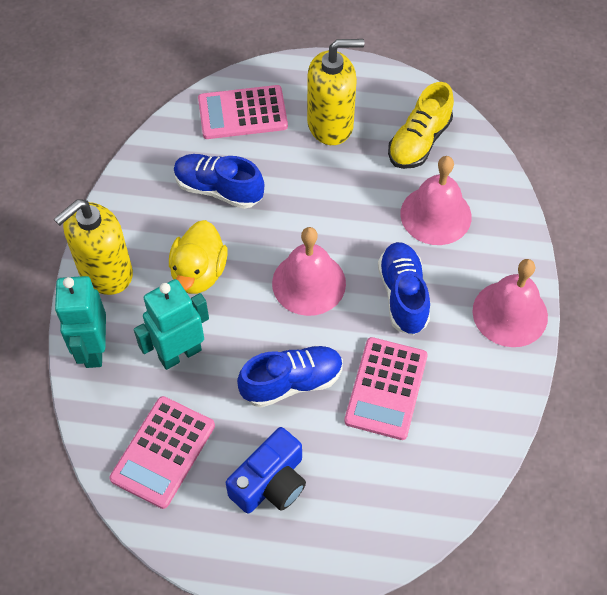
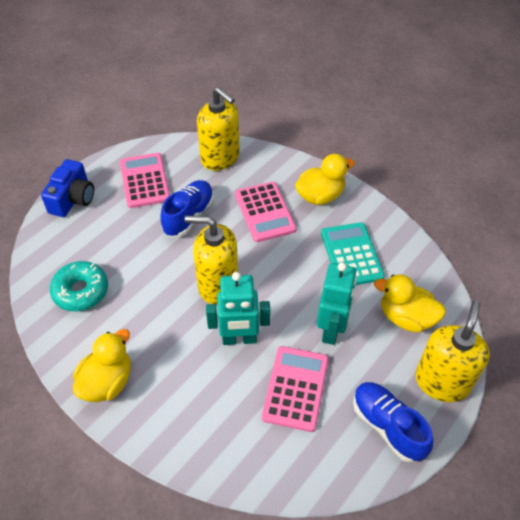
blue shoe: 3 -> 2
pink bell: 3 -> 0
turquoise calculator: 0 -> 1
turquoise donut: 0 -> 1
yellow duck: 1 -> 3
yellow shoe: 1 -> 0
yellow soap dispenser: 2 -> 3

